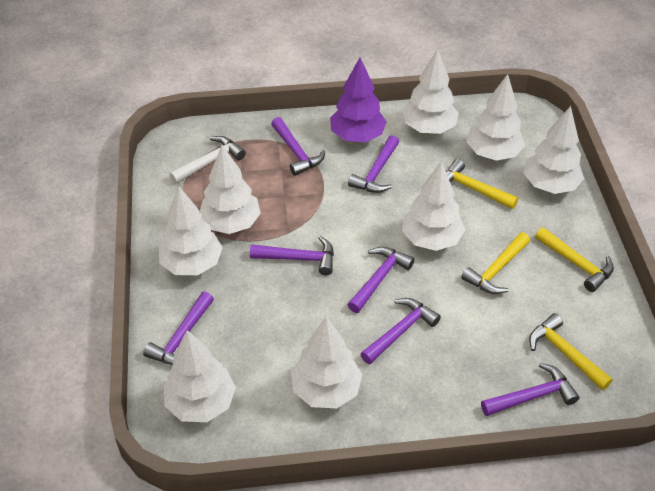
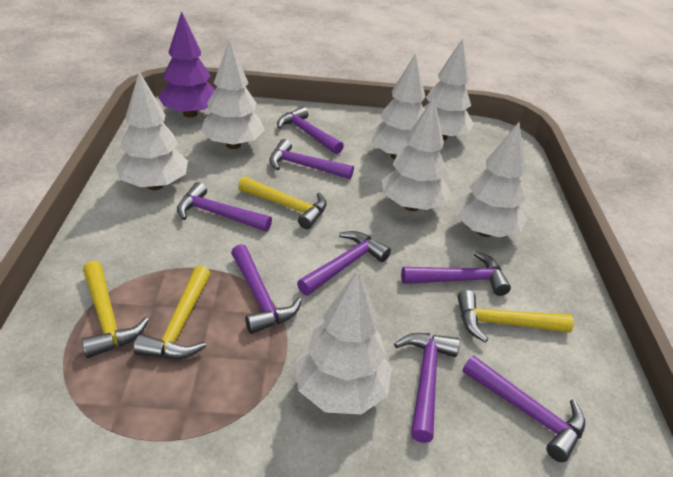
purple hammer: 7 -> 8
white hammer: 1 -> 0
white tree: 8 -> 7

